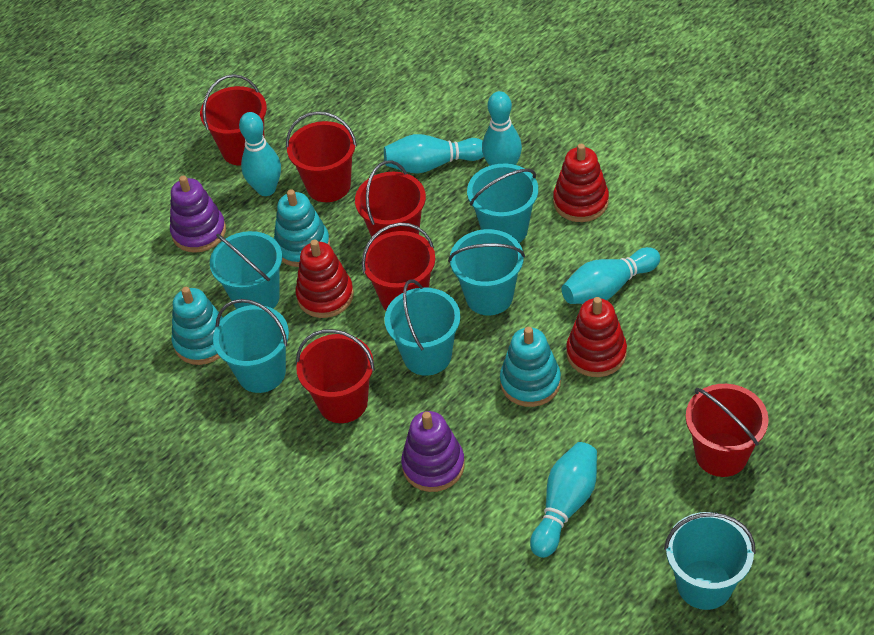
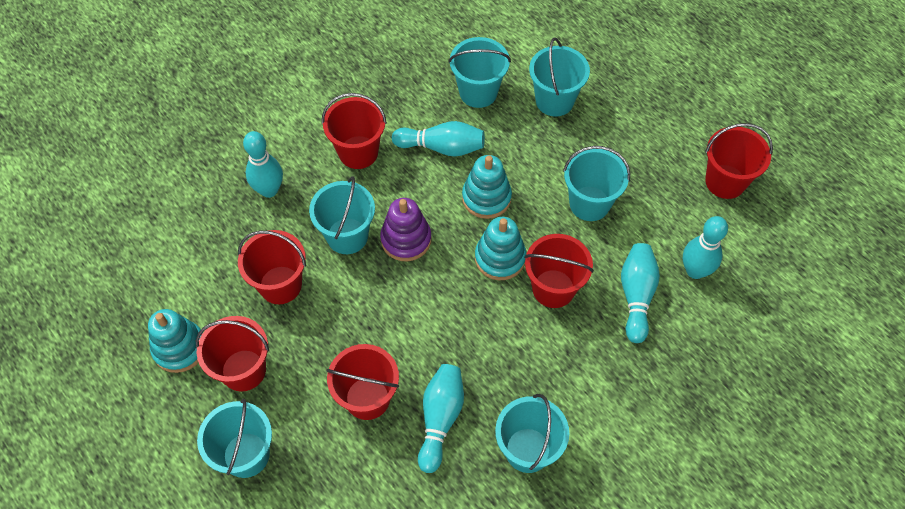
purple stacking toy: 2 -> 1
red stacking toy: 3 -> 0

